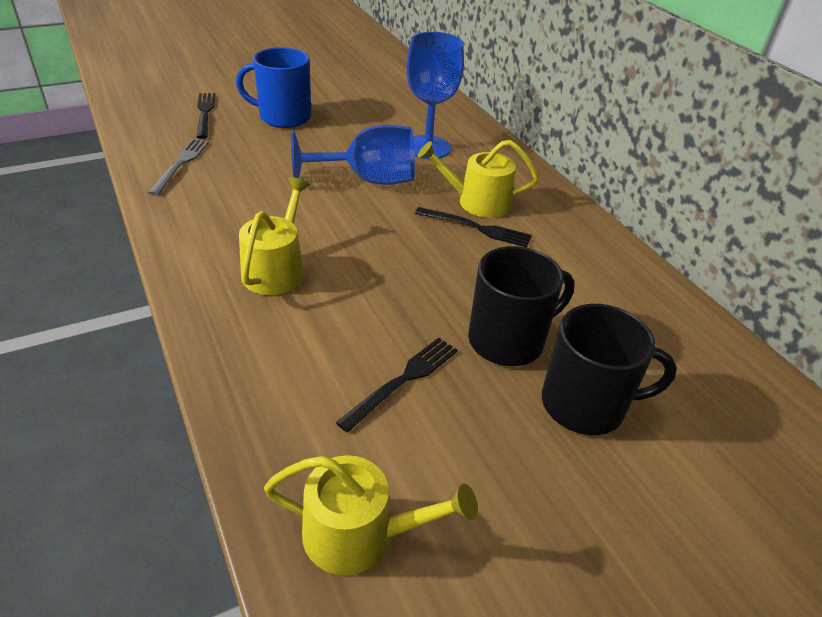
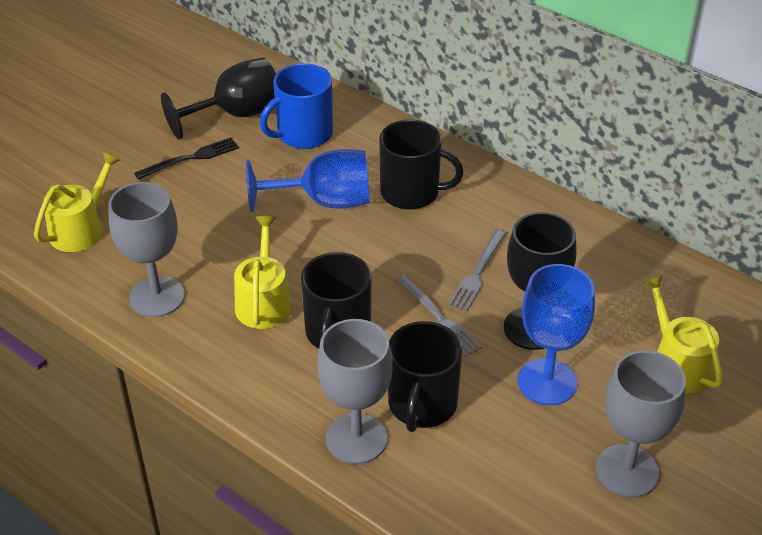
black fork: 3 -> 1
black goblet: 0 -> 2
black mug: 2 -> 3
grey fork: 1 -> 2
grey goblet: 0 -> 3

